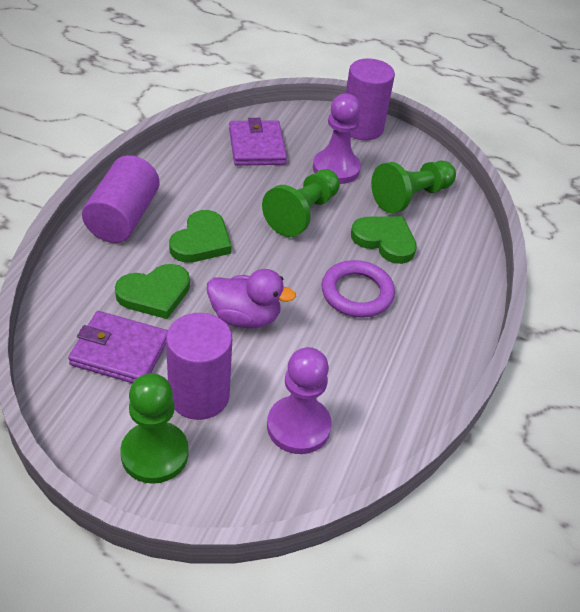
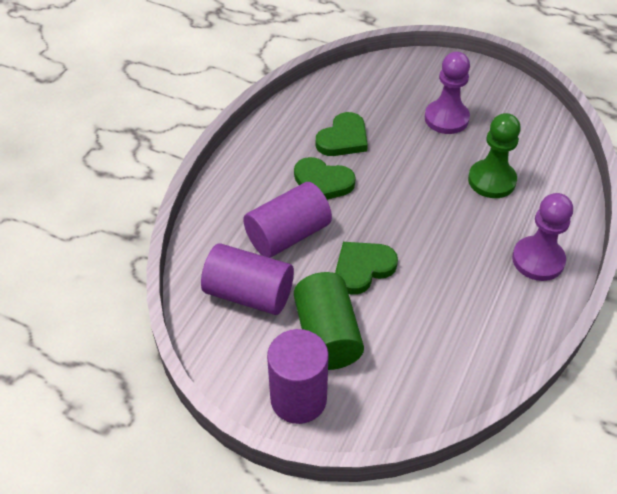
green cylinder: 0 -> 1
green pawn: 3 -> 1
purple duck: 1 -> 0
purple ring: 1 -> 0
purple wallet: 2 -> 0

